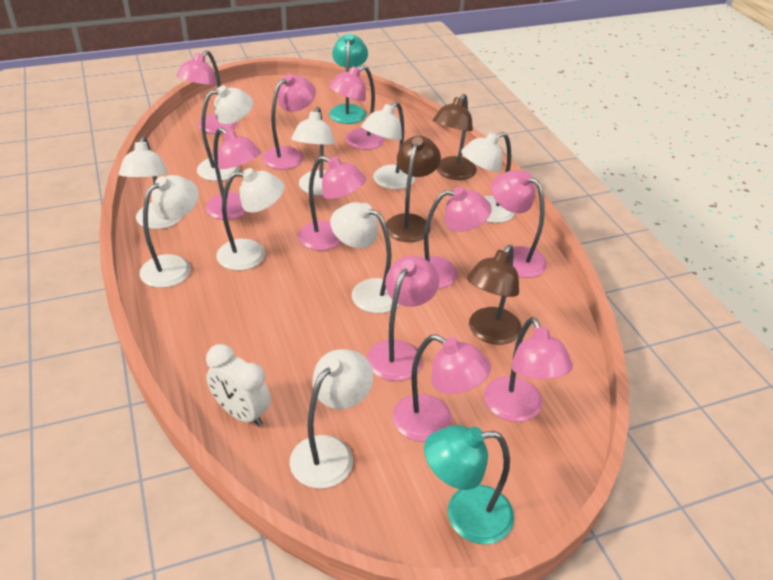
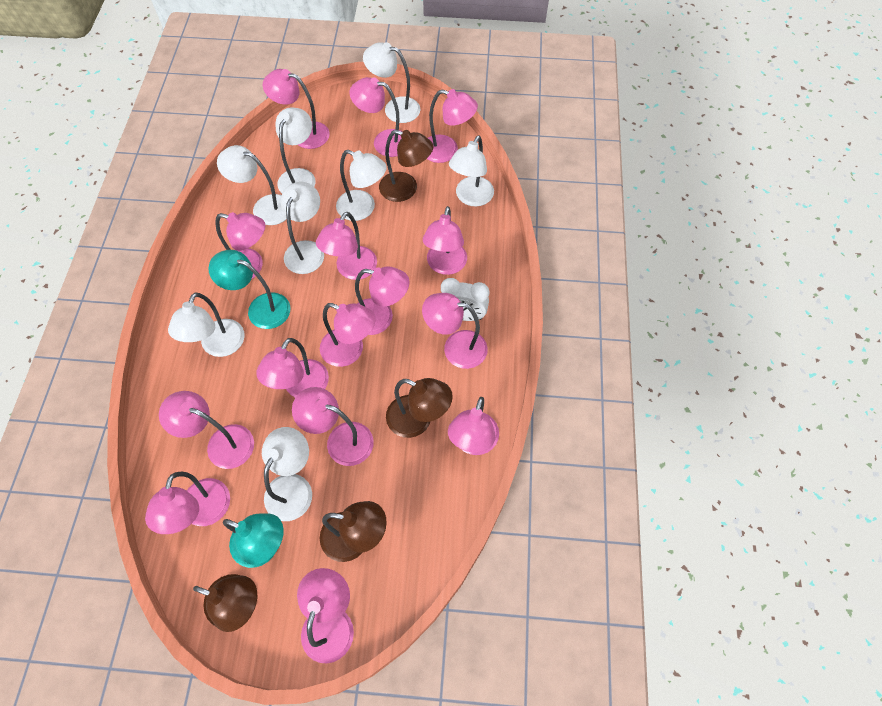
brown lamp: 3 -> 4
pink lamp: 10 -> 15
white lamp: 9 -> 8

